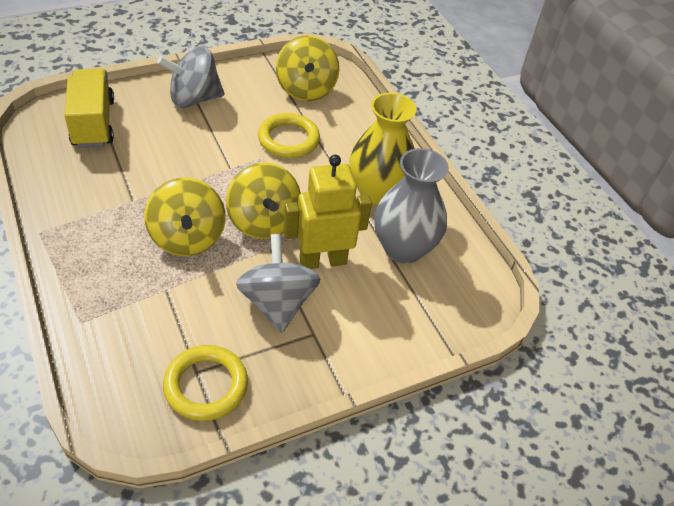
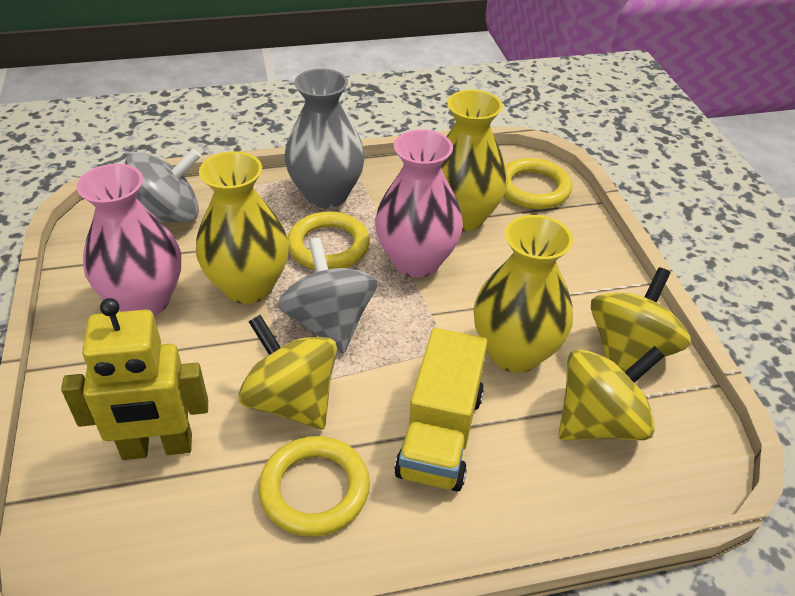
pink vase: 0 -> 2
yellow ring: 2 -> 3
yellow vase: 1 -> 3

